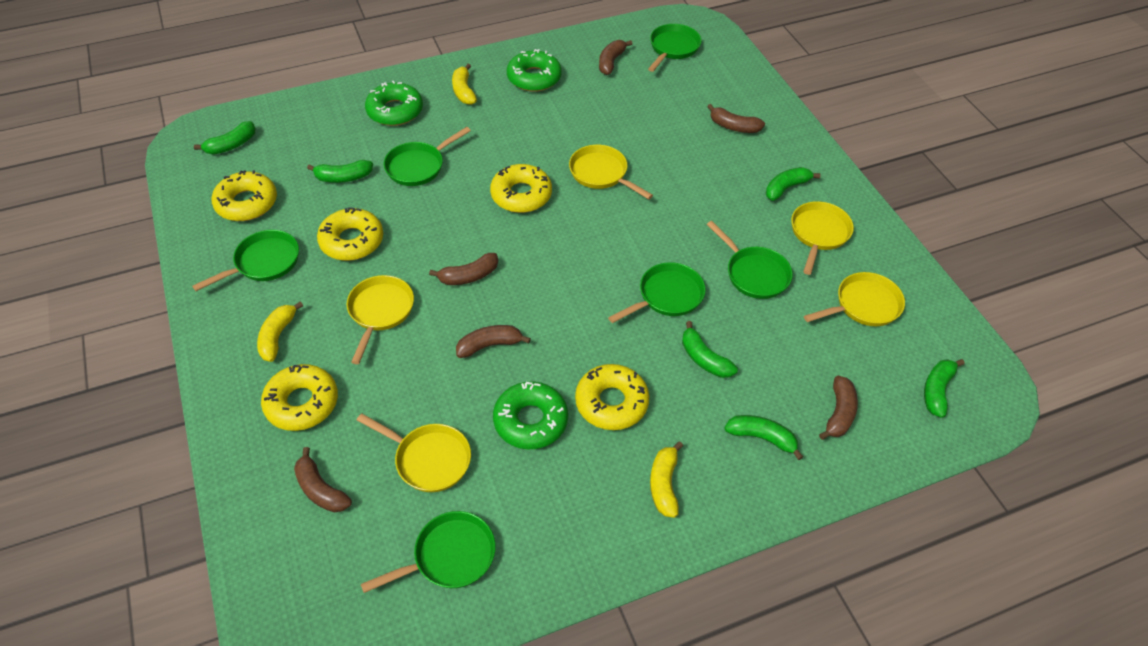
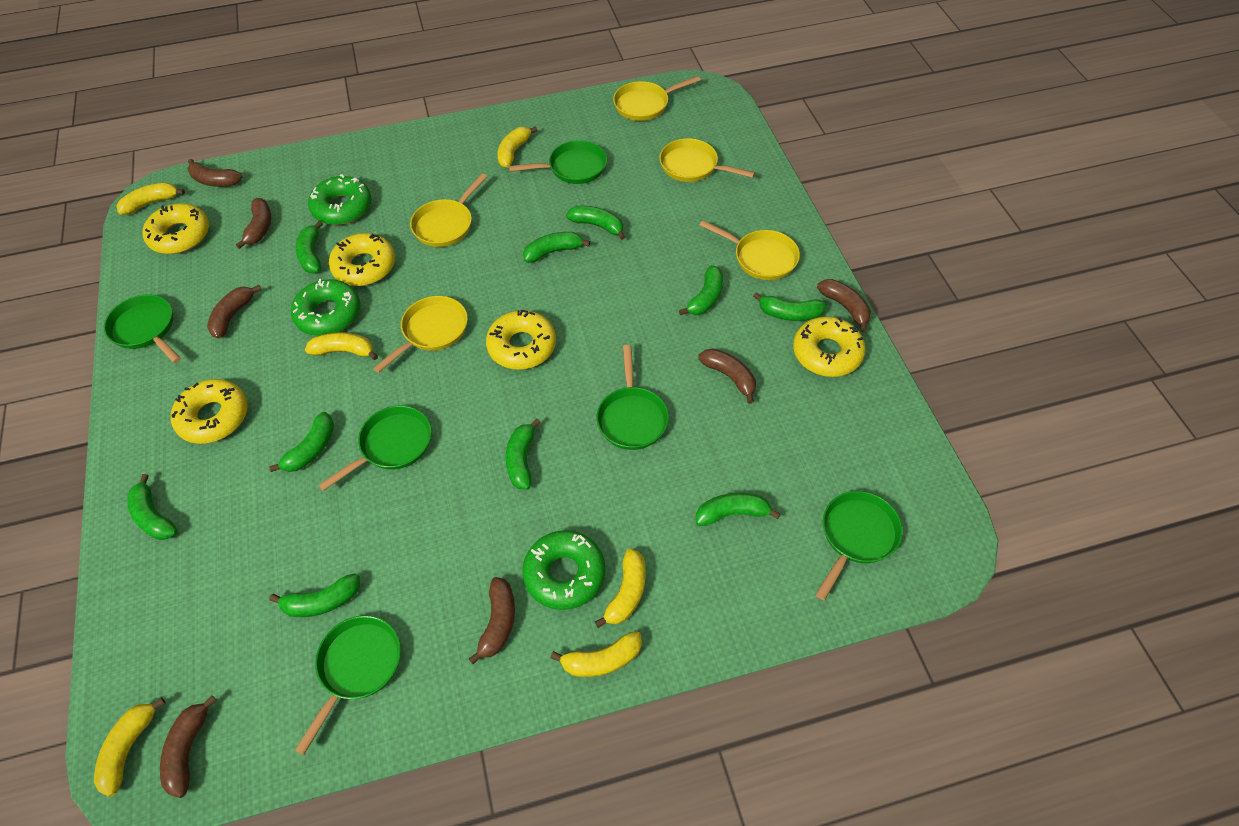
brown banana: 6 -> 7
green banana: 6 -> 10
yellow banana: 3 -> 6

